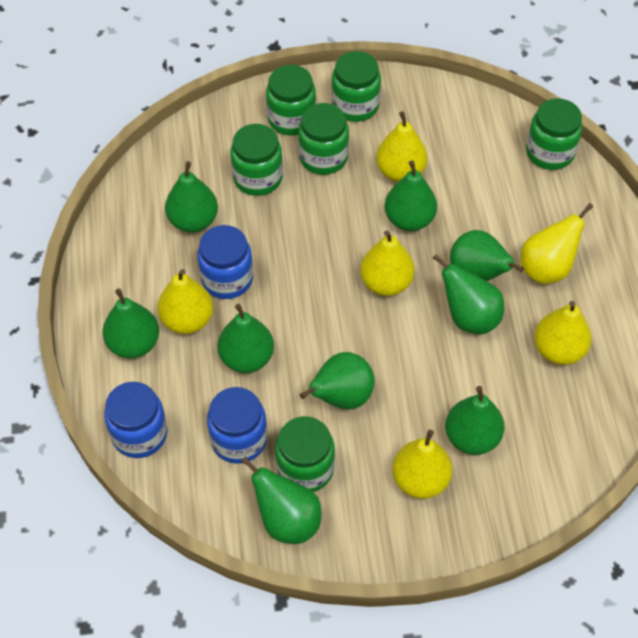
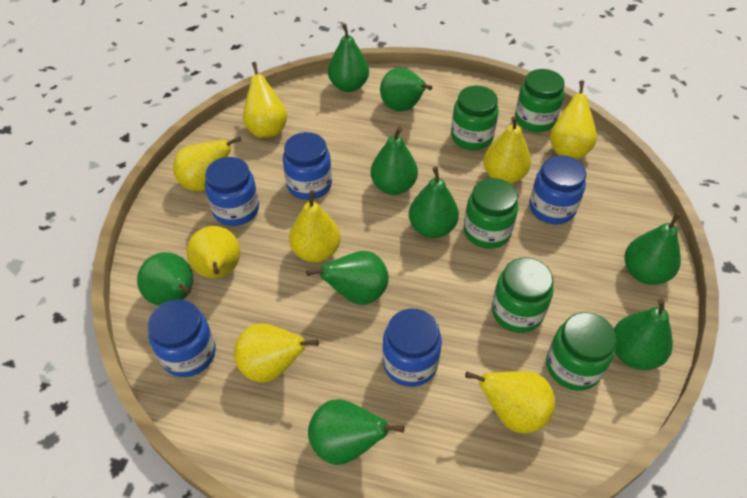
blue jar: 3 -> 5
green jar: 6 -> 5
yellow pear: 6 -> 8

